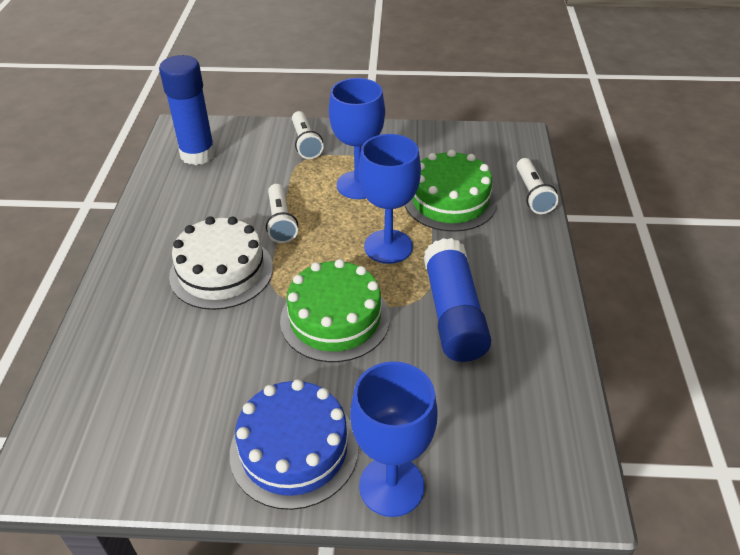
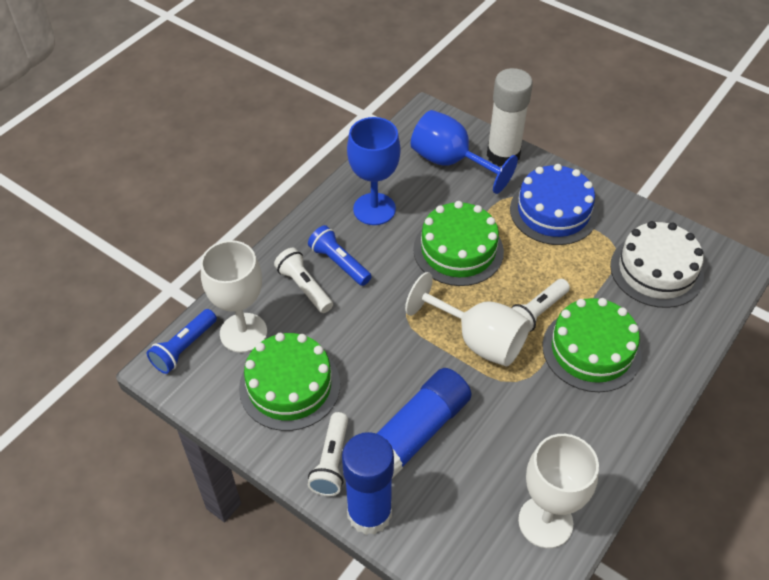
blue flashlight: 0 -> 2
blue goblet: 3 -> 2
green cake: 2 -> 3
white glue stick: 0 -> 1
white goblet: 0 -> 3

